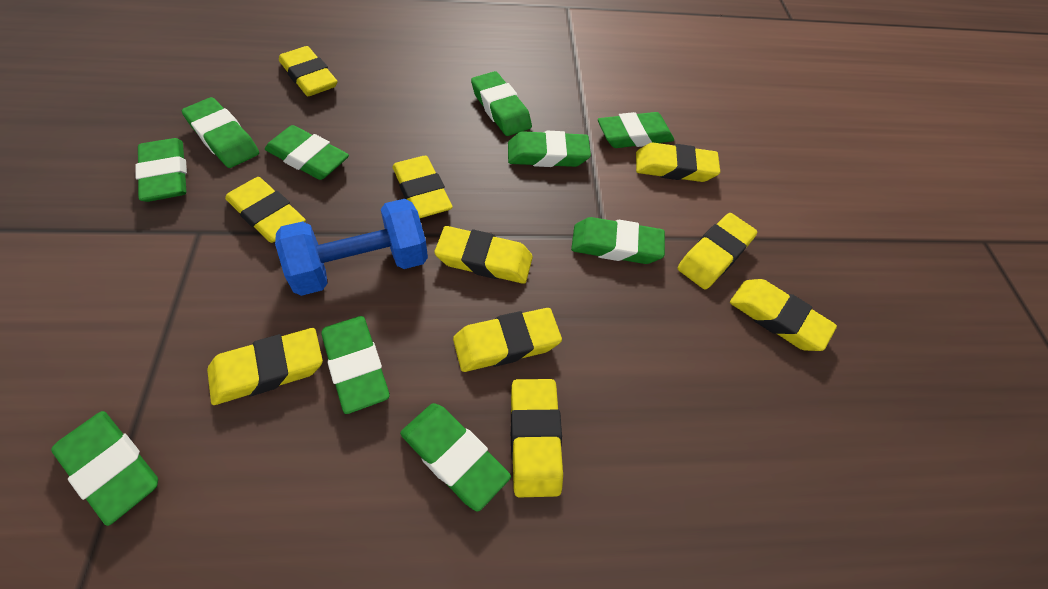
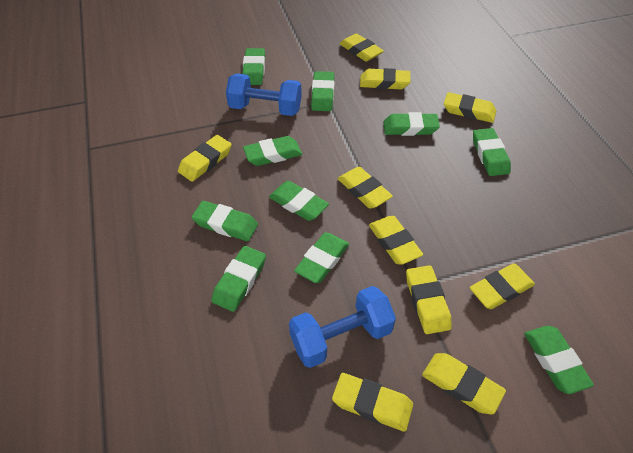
blue dumbbell: 1 -> 2

